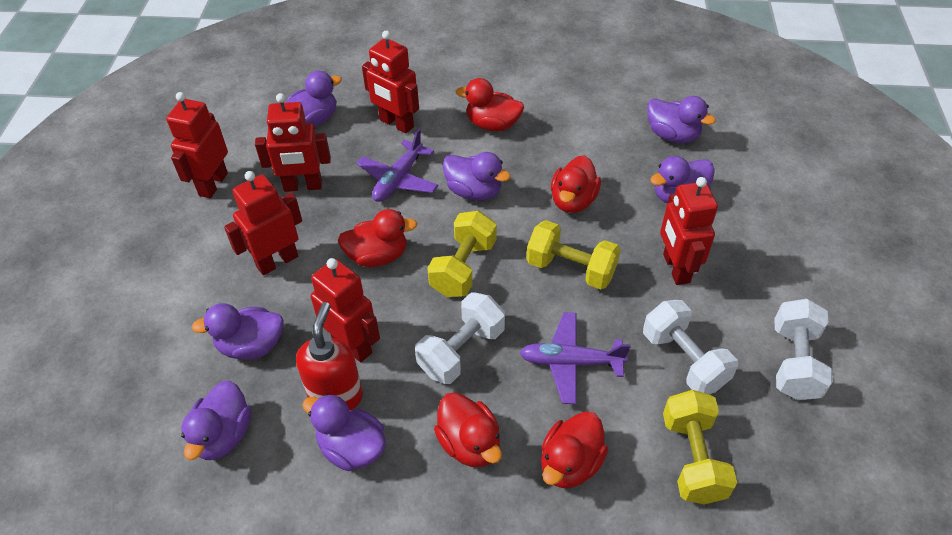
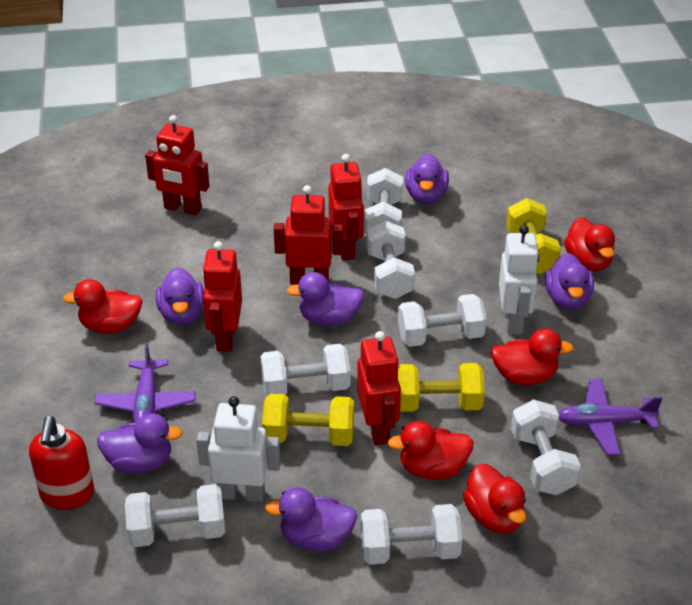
purple duck: 7 -> 6
red robot: 6 -> 5
white dumbbell: 3 -> 7
white robot: 0 -> 2

